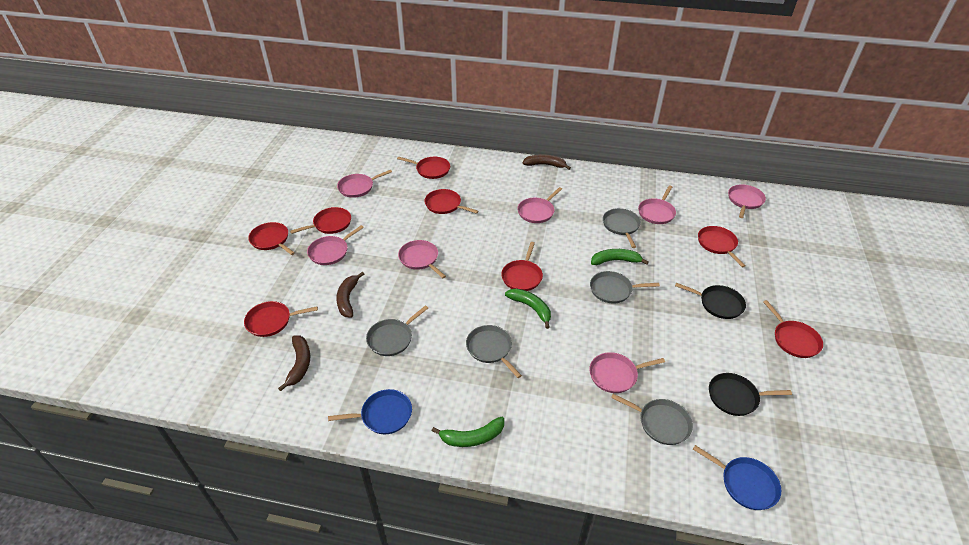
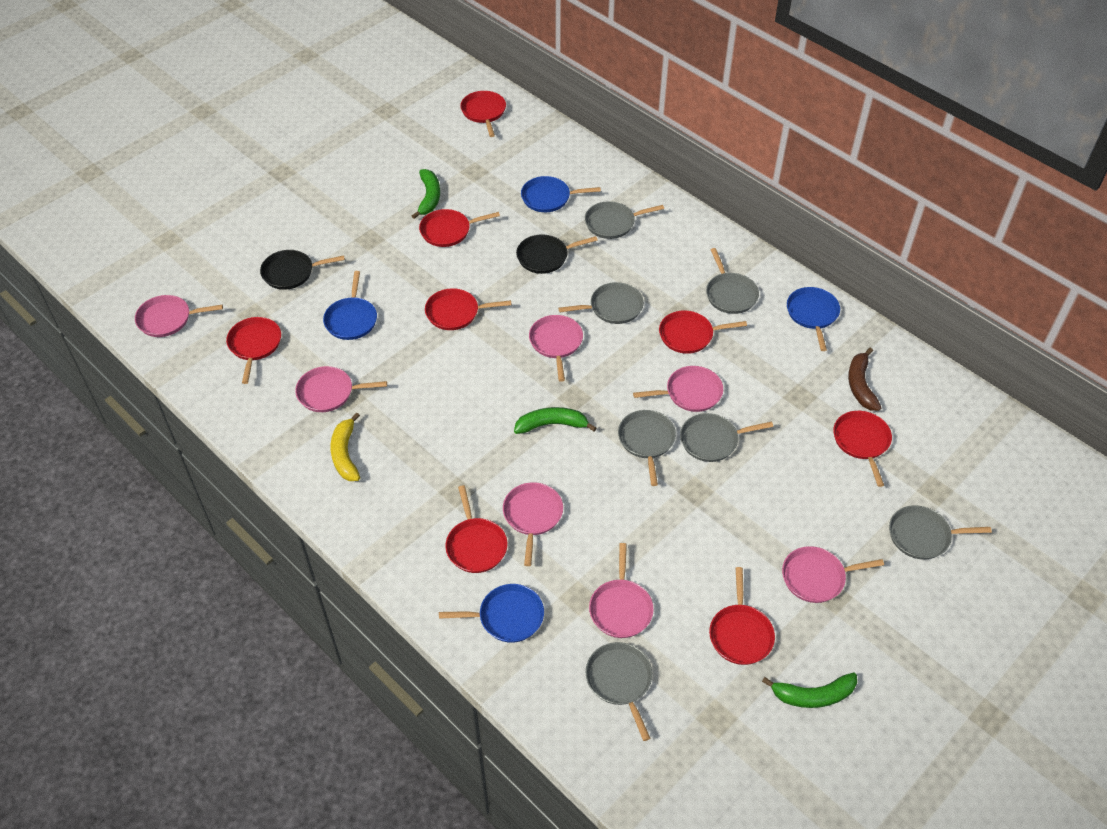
blue pan: 2 -> 4
brown banana: 3 -> 1
grey pan: 5 -> 7
yellow banana: 0 -> 1

